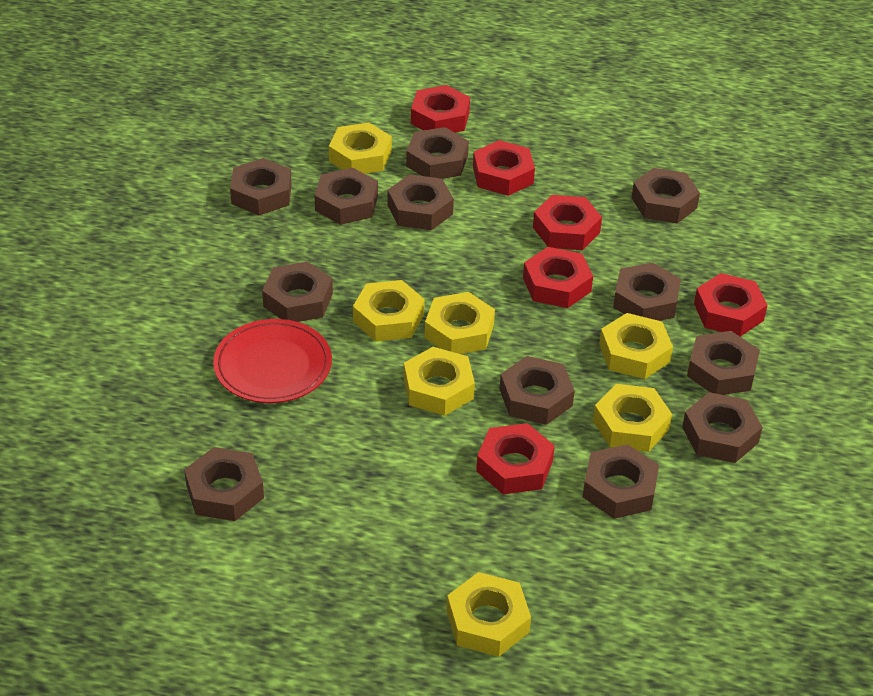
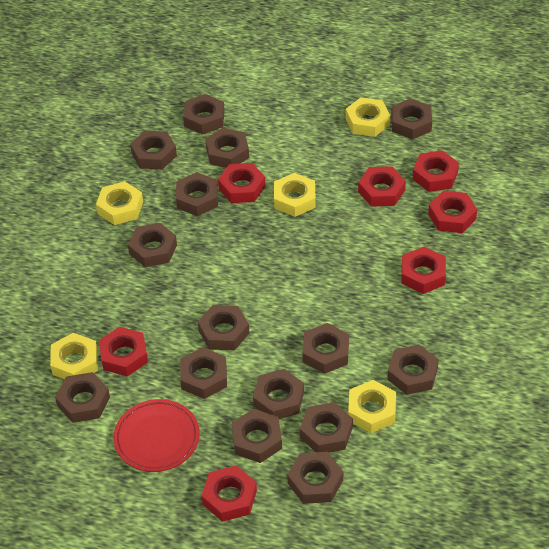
brown nut: 12 -> 15
red nut: 6 -> 7
yellow nut: 7 -> 5

